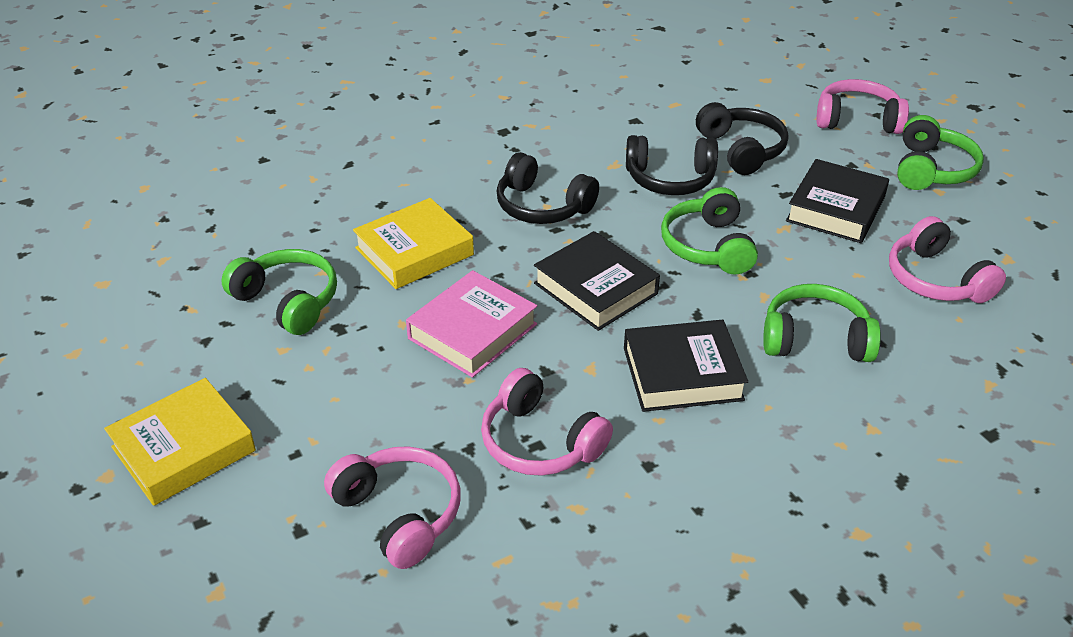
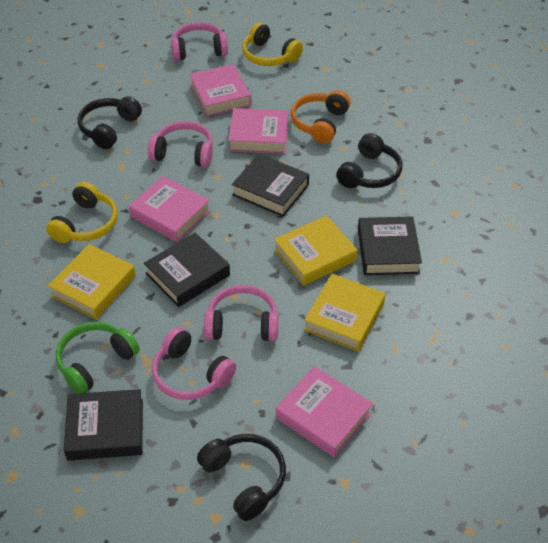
black book: 3 -> 4
green headphones: 4 -> 1
orange headphones: 0 -> 1
pink book: 1 -> 4
yellow book: 2 -> 3
yellow headphones: 0 -> 2

